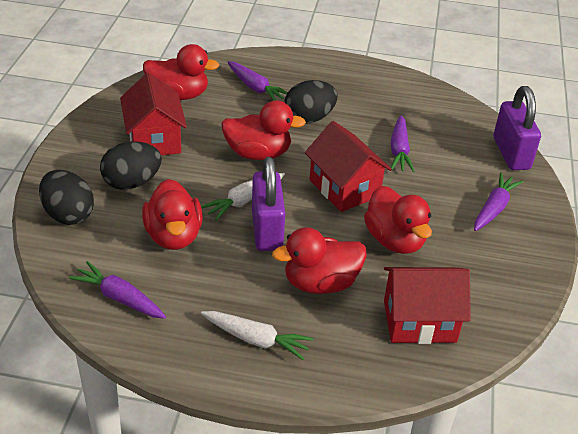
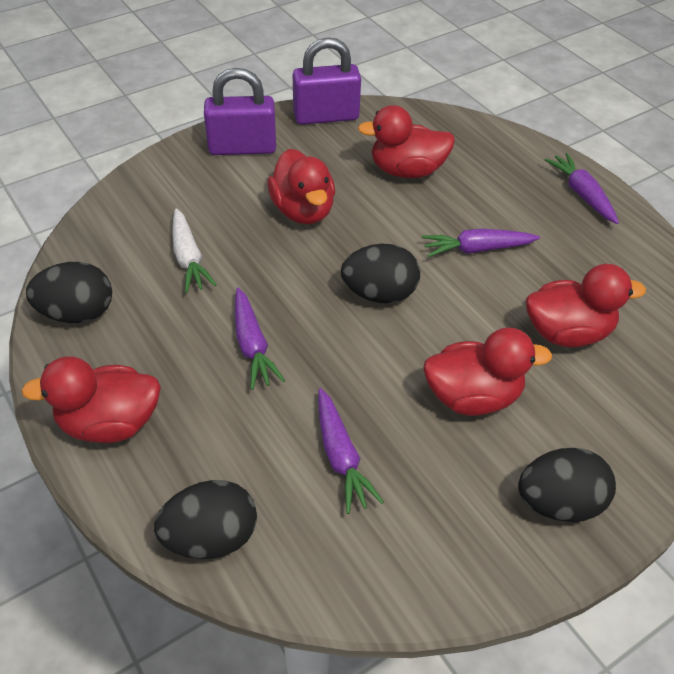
black egg: 3 -> 4
red house: 3 -> 0
white carrot: 2 -> 1

